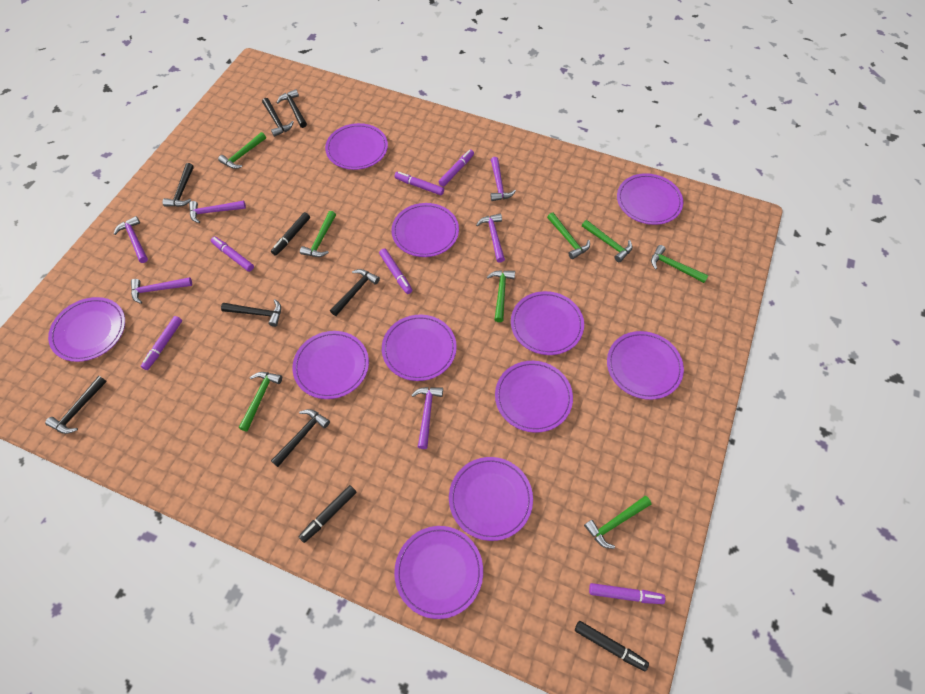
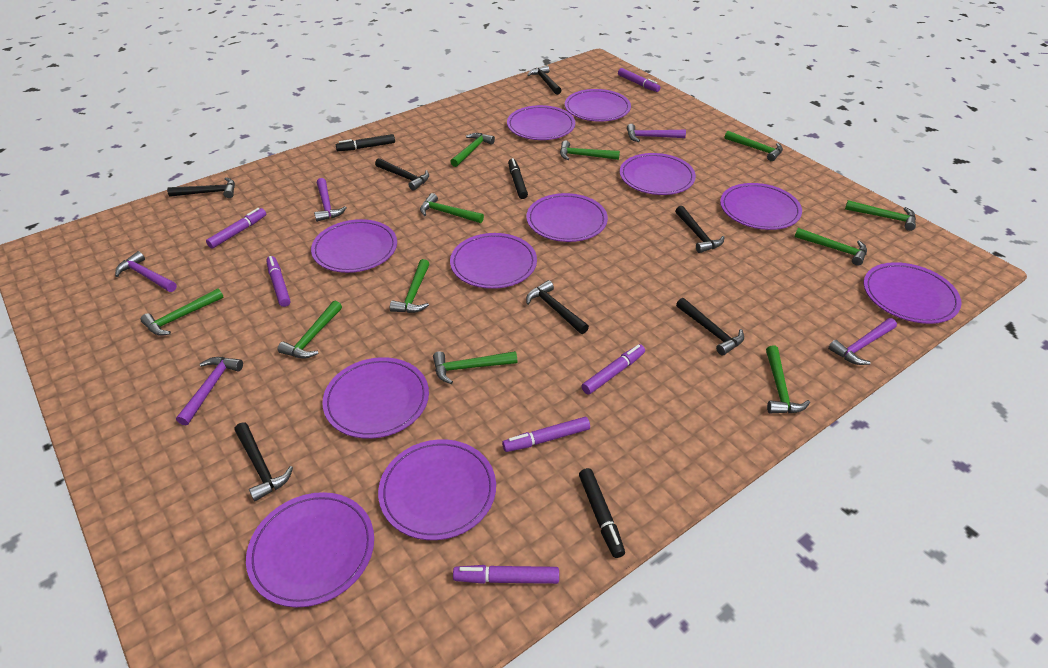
green hammer: 8 -> 11
purple hammer: 6 -> 5

